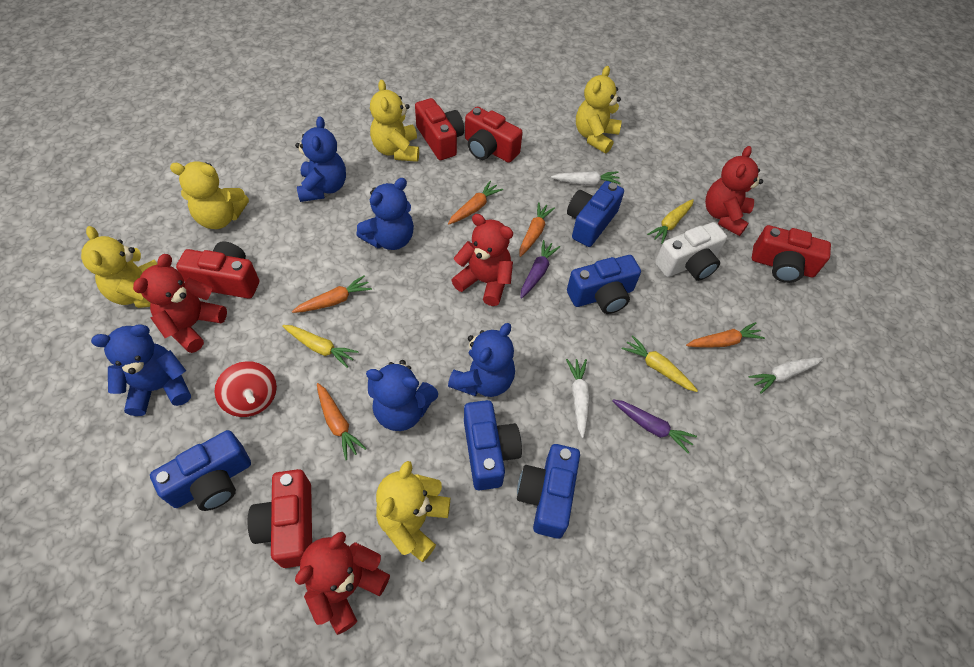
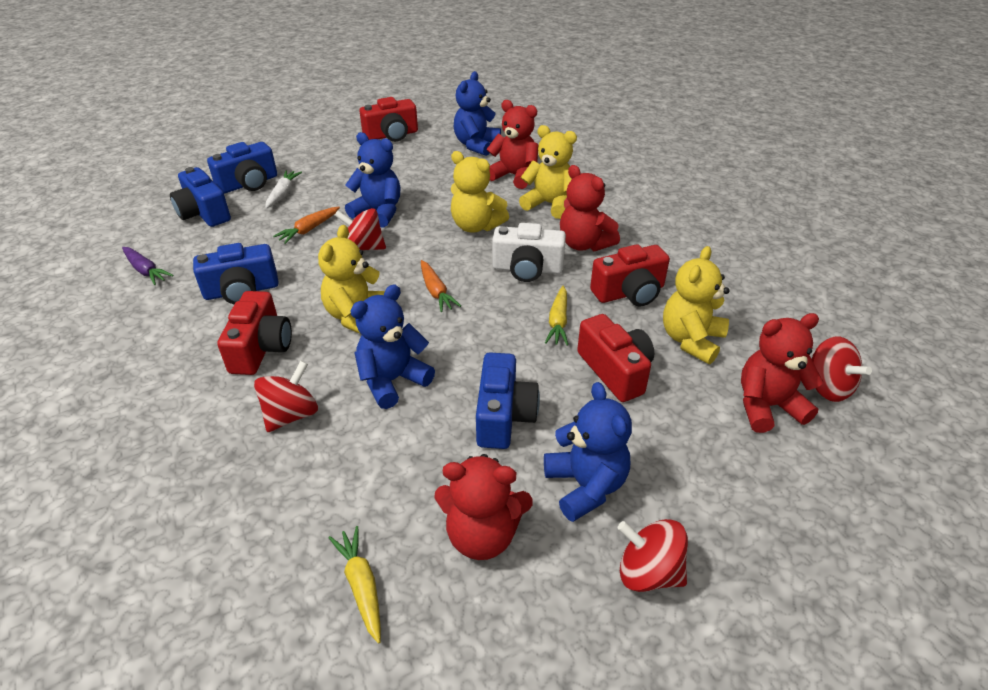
blue camera: 5 -> 4
blue teddy bear: 5 -> 4
orange carrot: 5 -> 2
purple carrot: 2 -> 1
red camera: 5 -> 4
red spinning top: 1 -> 4
white carrot: 3 -> 1
yellow carrot: 3 -> 2
yellow teddy bear: 5 -> 4

